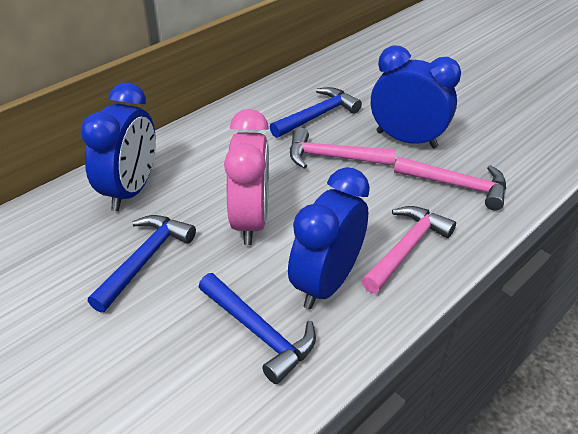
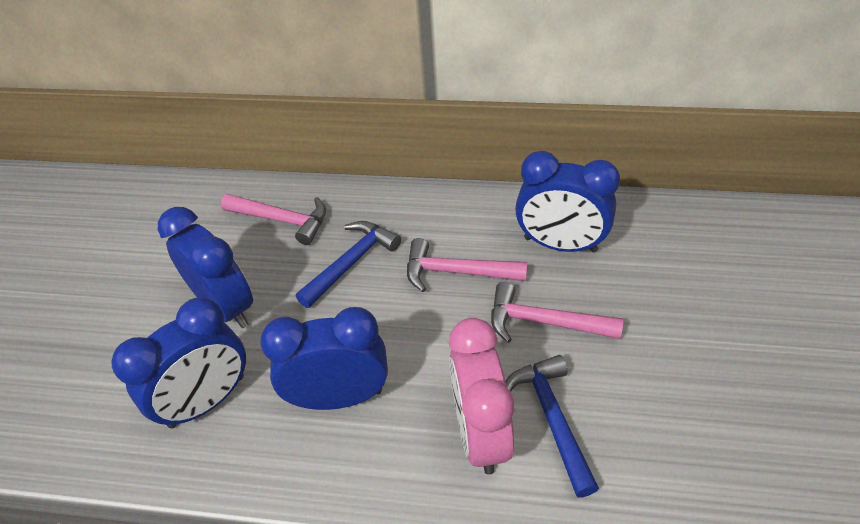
blue clock: 3 -> 4
blue hammer: 3 -> 2

